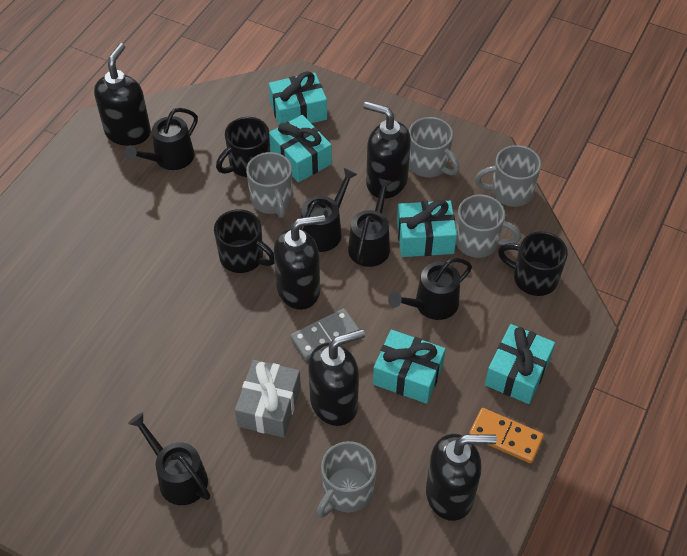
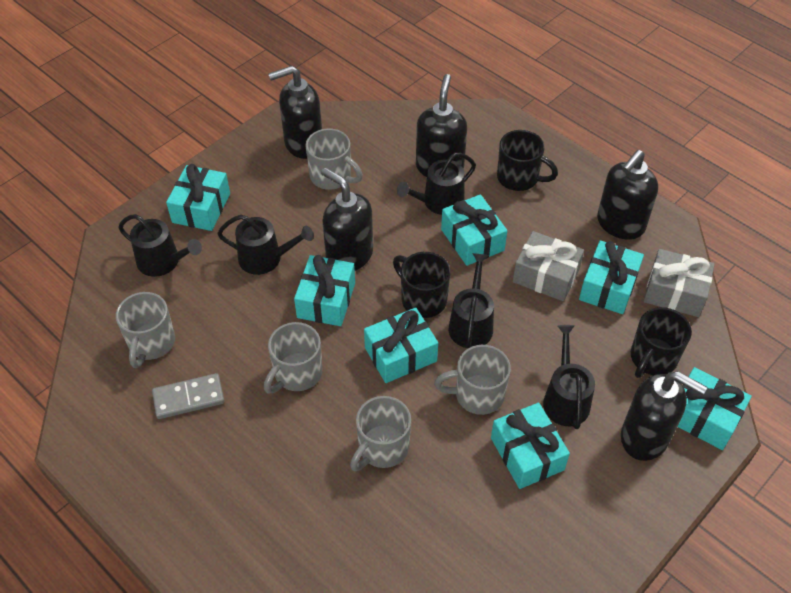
grey gift: 1 -> 2
orange domino: 1 -> 0
turquoise gift: 5 -> 7

